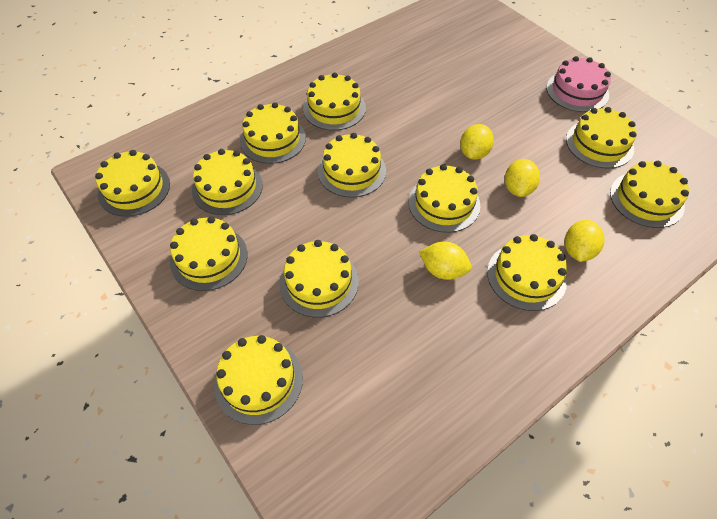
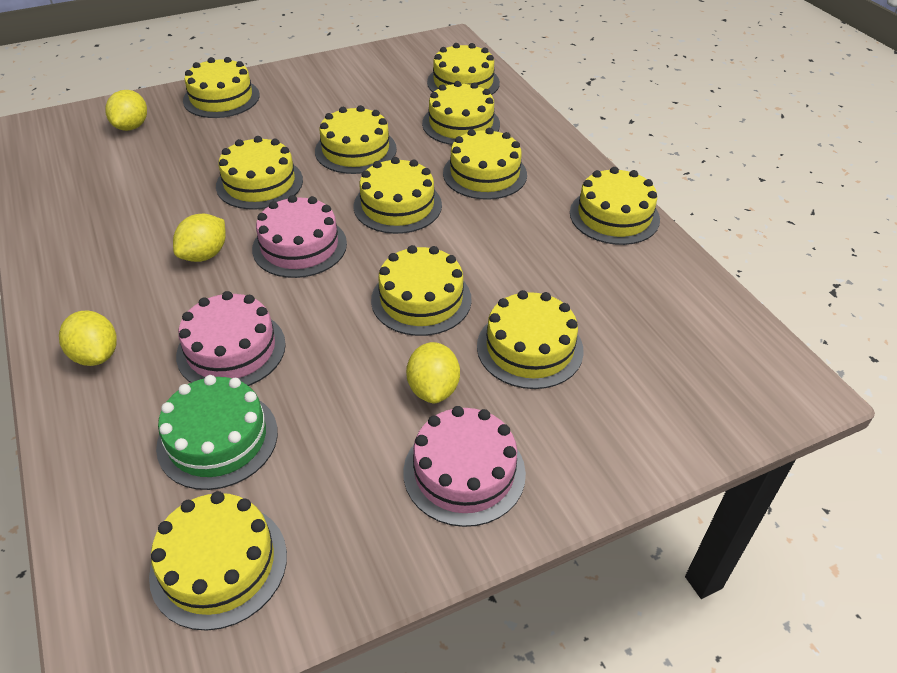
green cake: 0 -> 1
pink cake: 1 -> 3
yellow cake: 12 -> 11

